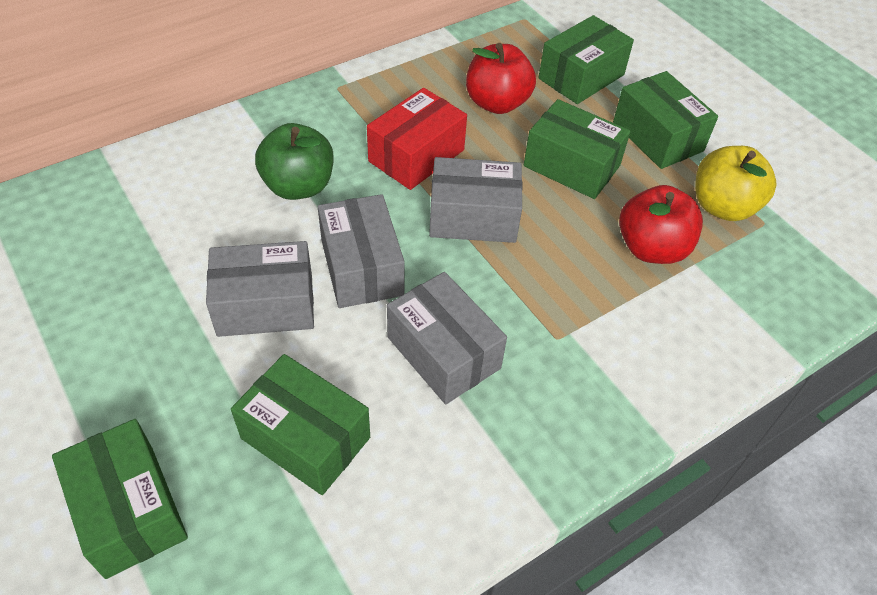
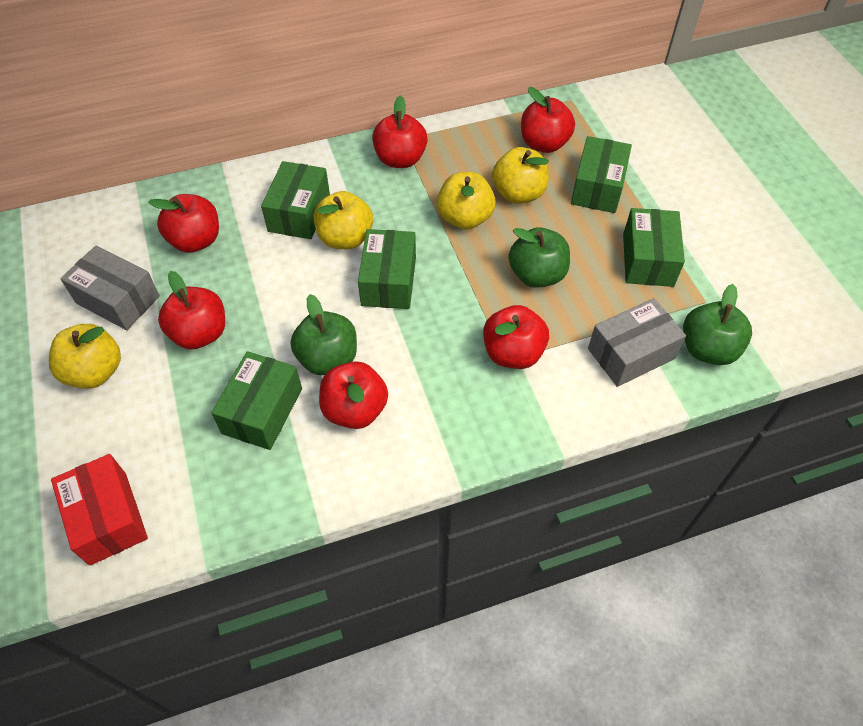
green apple: 1 -> 3
grey box: 4 -> 2
red apple: 2 -> 6
yellow apple: 1 -> 4

